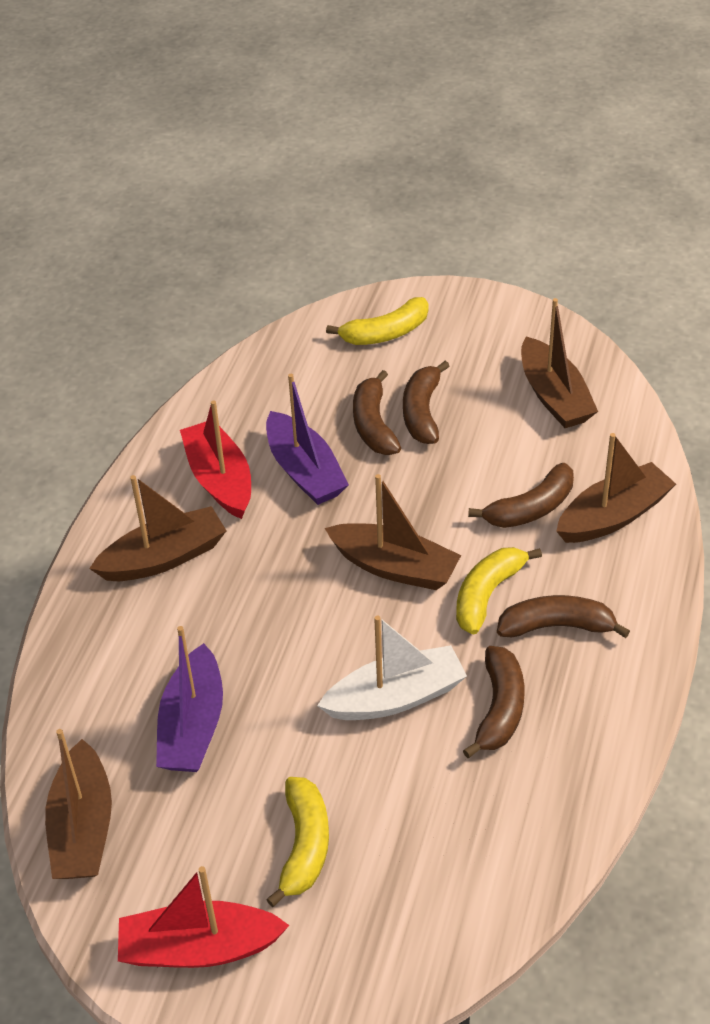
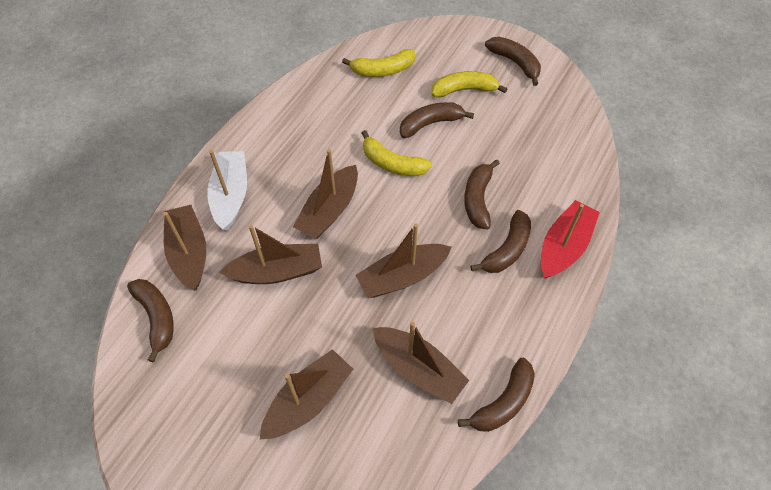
brown banana: 5 -> 6
brown boat: 5 -> 6
purple boat: 2 -> 0
red boat: 2 -> 1

